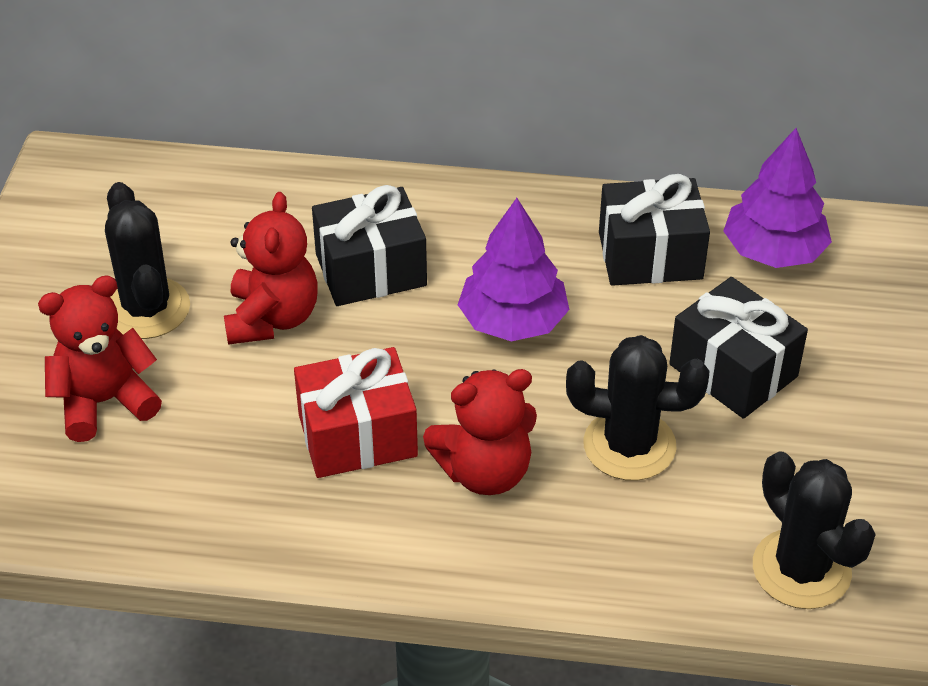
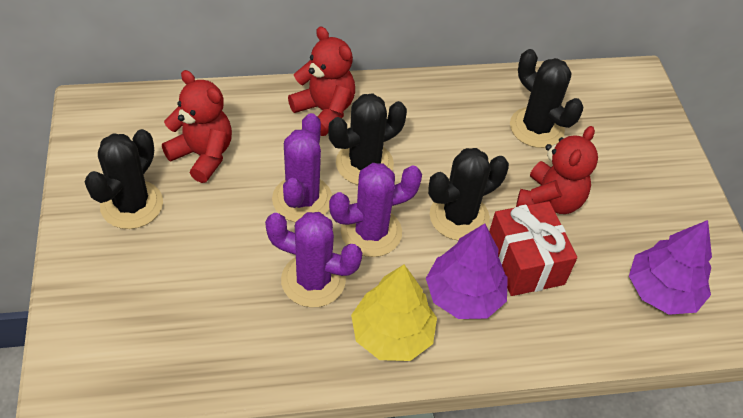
black cactus: 3 -> 4
black gift: 3 -> 0
purple cactus: 0 -> 3
yellow tree: 0 -> 1

